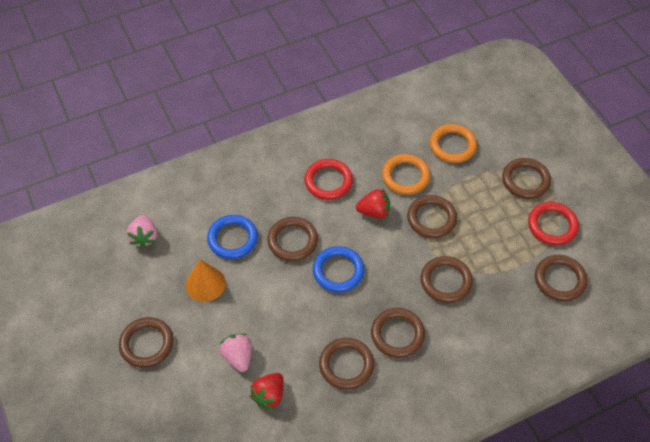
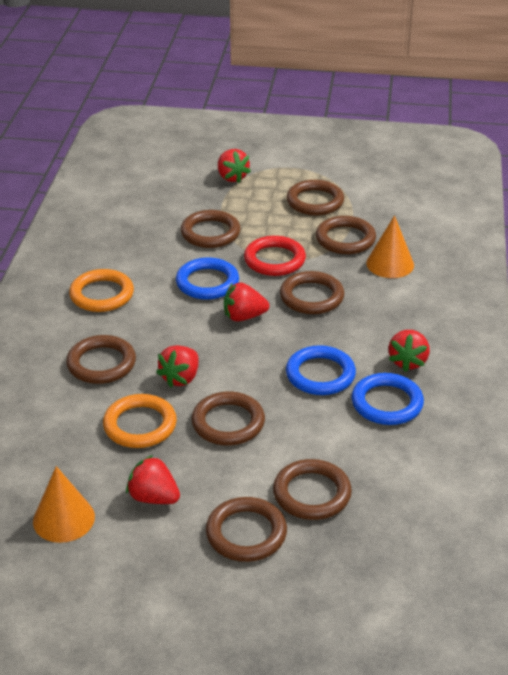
blue ring: 2 -> 3
orange cone: 1 -> 2
pink strawberry: 2 -> 0
red ring: 2 -> 1
red strawberry: 2 -> 5

